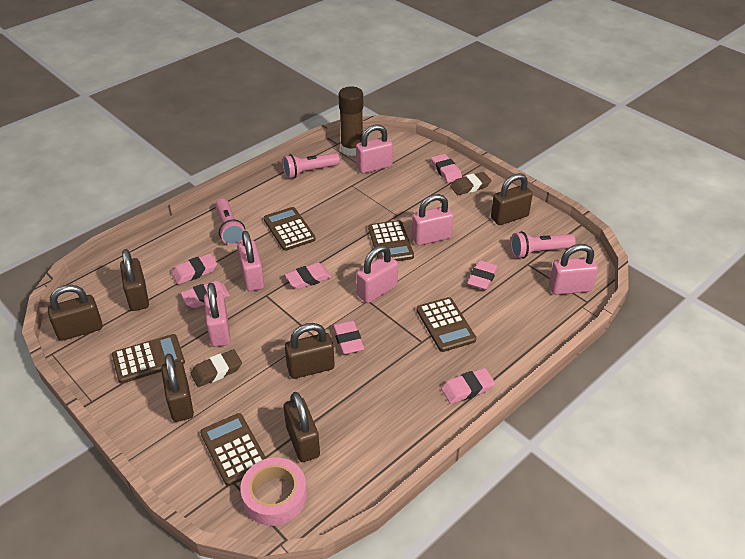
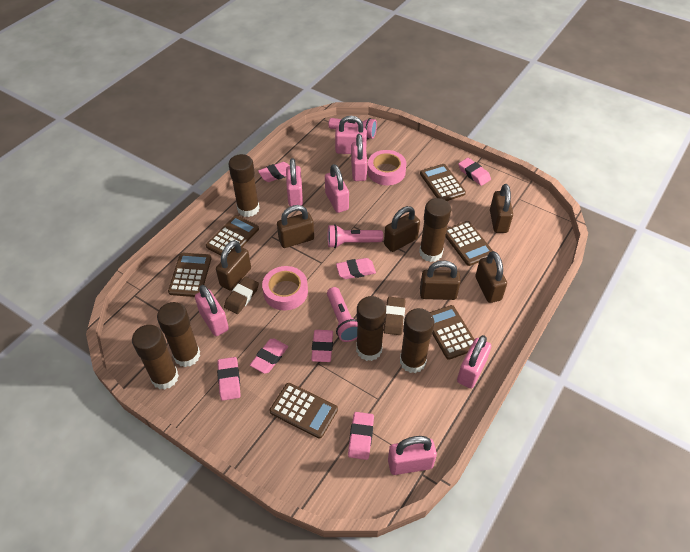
brown calculator: 5 -> 6
brown glue stick: 1 -> 6
pink padlock: 6 -> 7
pink tape: 1 -> 2

